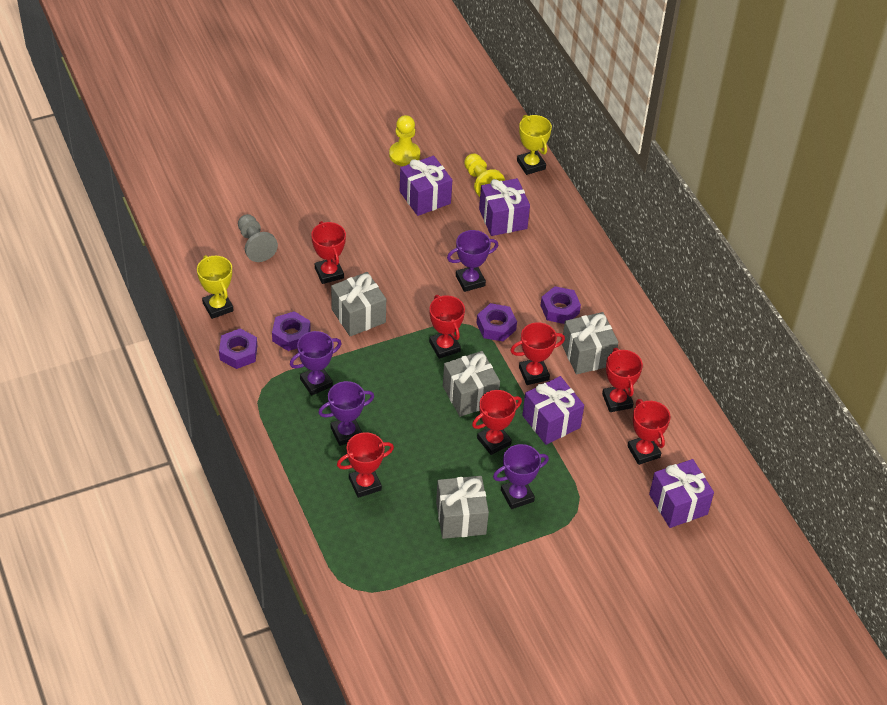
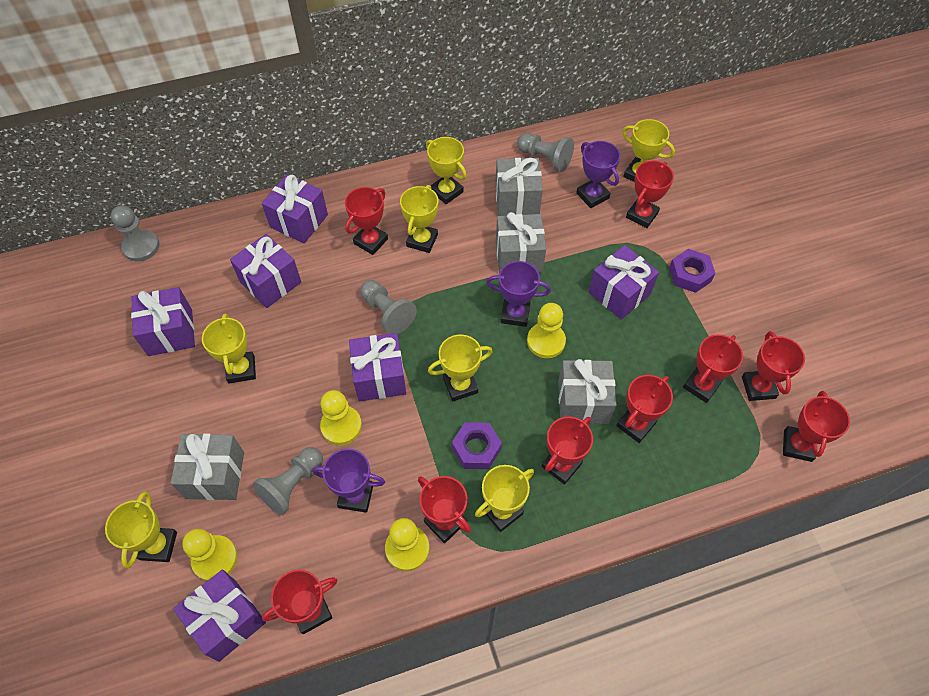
grey pawn: 1 -> 4
purple gift: 4 -> 6
purple nut: 4 -> 2
purple trophy: 4 -> 3
red trophy: 7 -> 9
yellow pawn: 2 -> 4
yellow trophy: 2 -> 7

